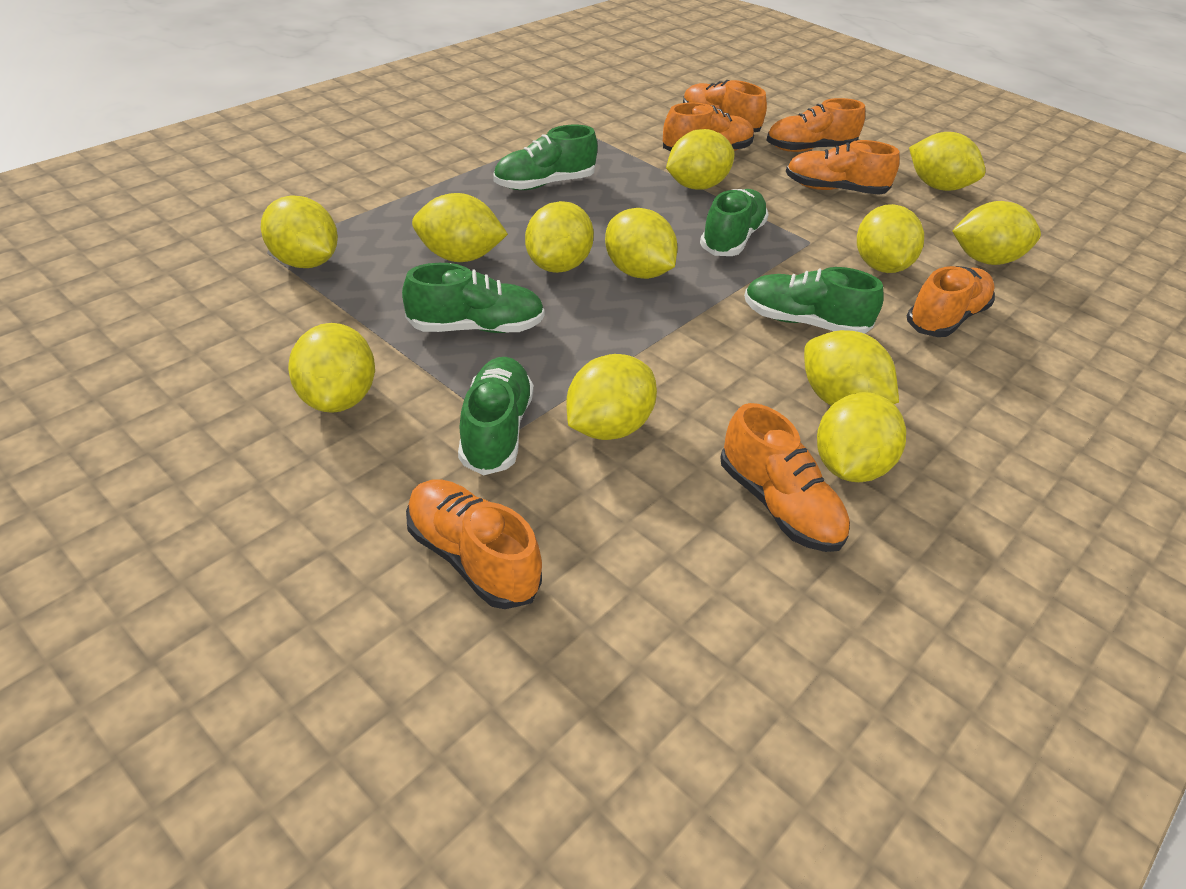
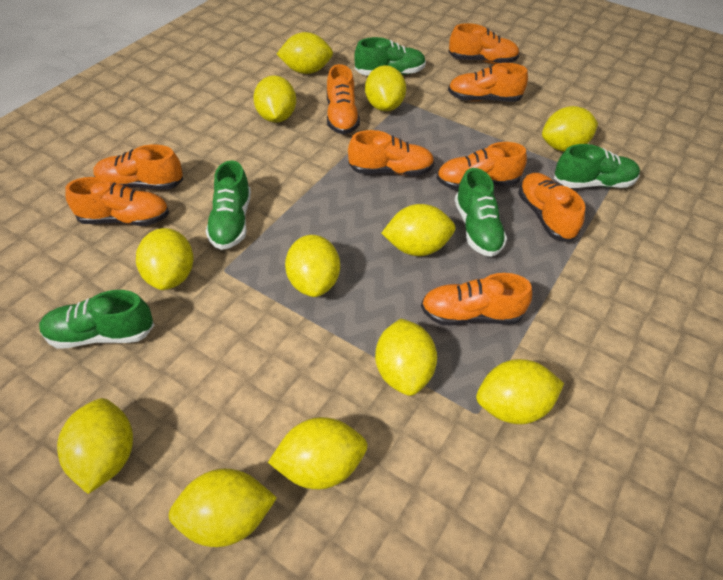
orange shoe: 7 -> 9

